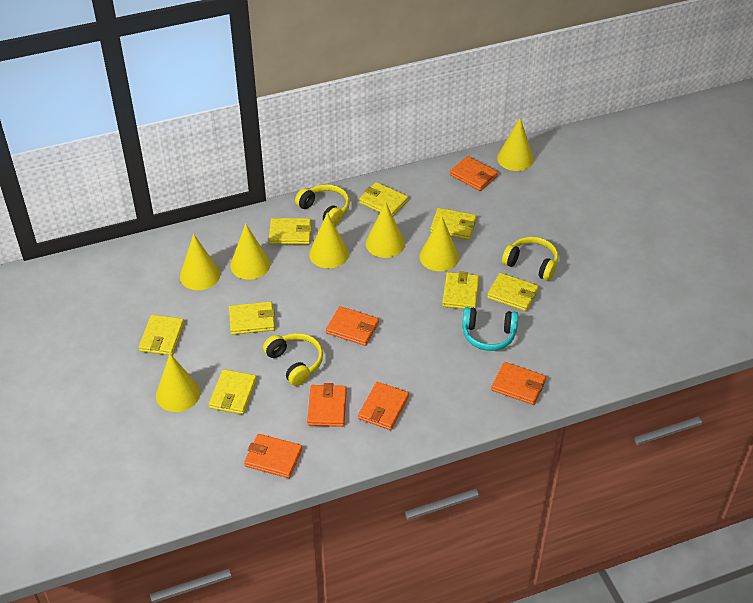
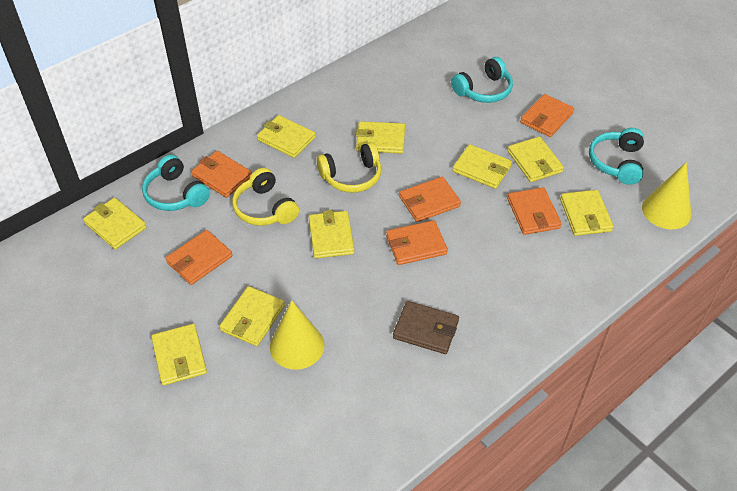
brown wallet: 0 -> 1
turquoise headphones: 1 -> 3
yellow cone: 7 -> 2
yellow headphones: 3 -> 2
yellow wallet: 8 -> 9

